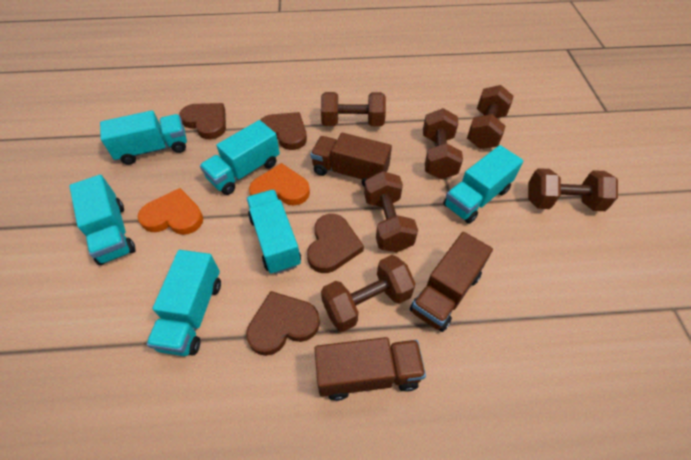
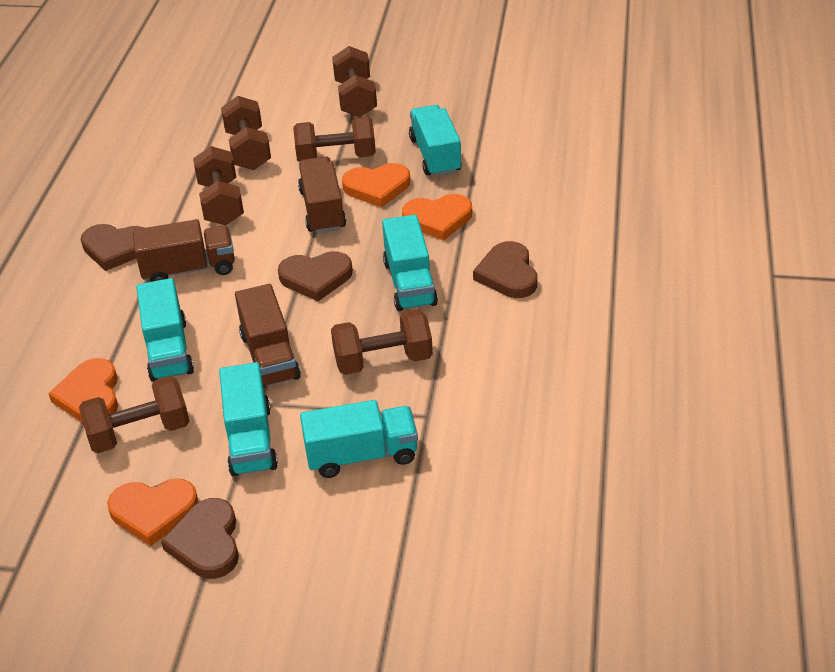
orange heart: 2 -> 4
turquoise truck: 6 -> 5

